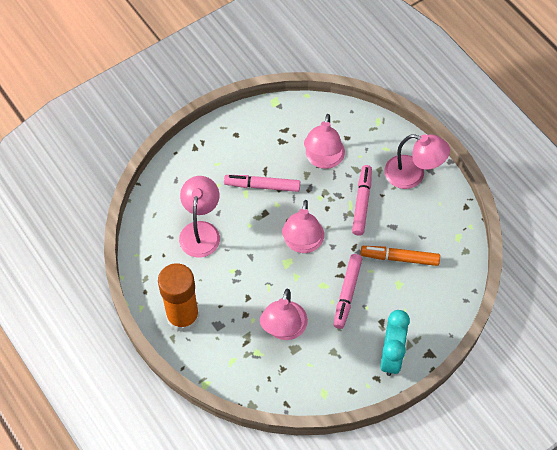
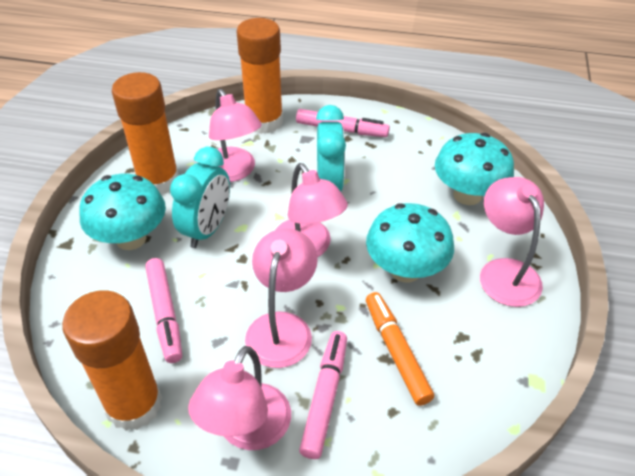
orange glue stick: 1 -> 3
turquoise clock: 1 -> 2
turquoise mushroom: 0 -> 3

